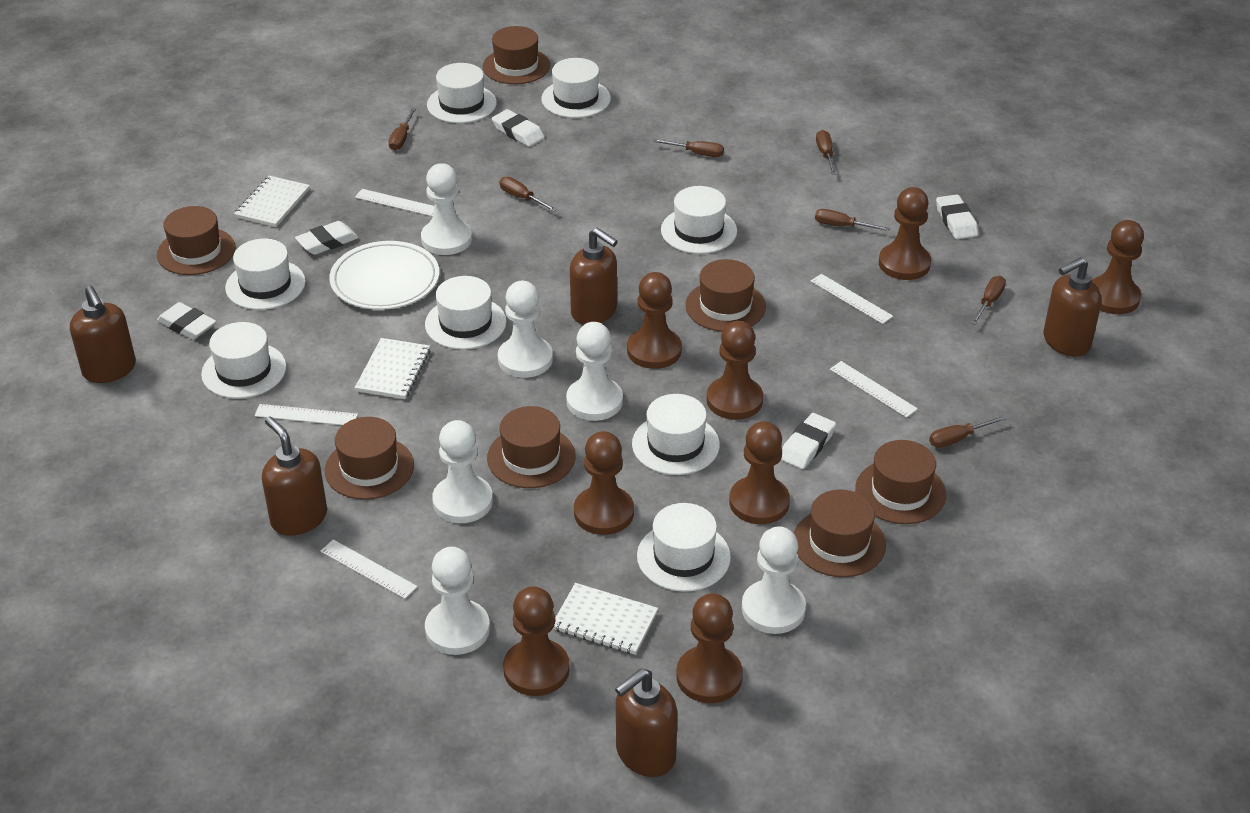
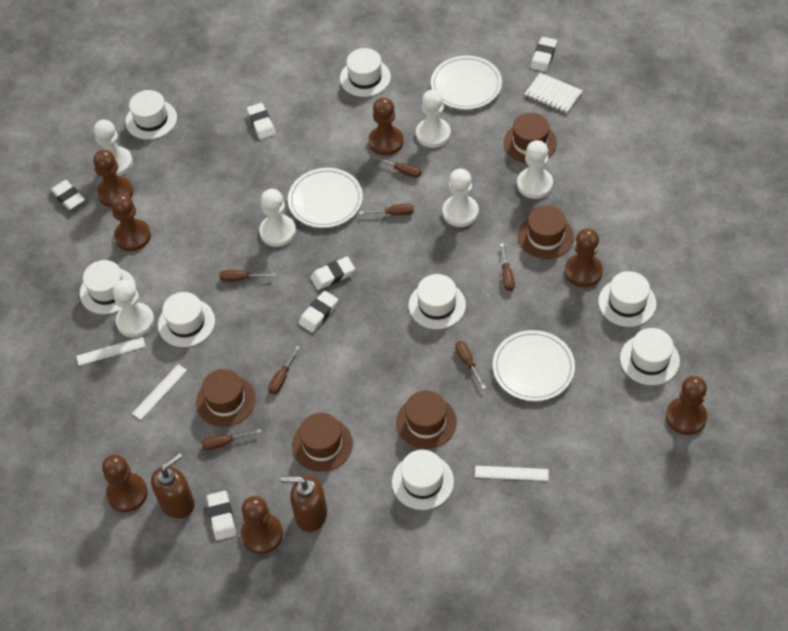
brown hat: 7 -> 5
brown pawn: 8 -> 7
brown soap dispenser: 5 -> 2
white eraser: 5 -> 6
white notebook: 3 -> 1
white plate: 1 -> 3
white ruler: 5 -> 3

